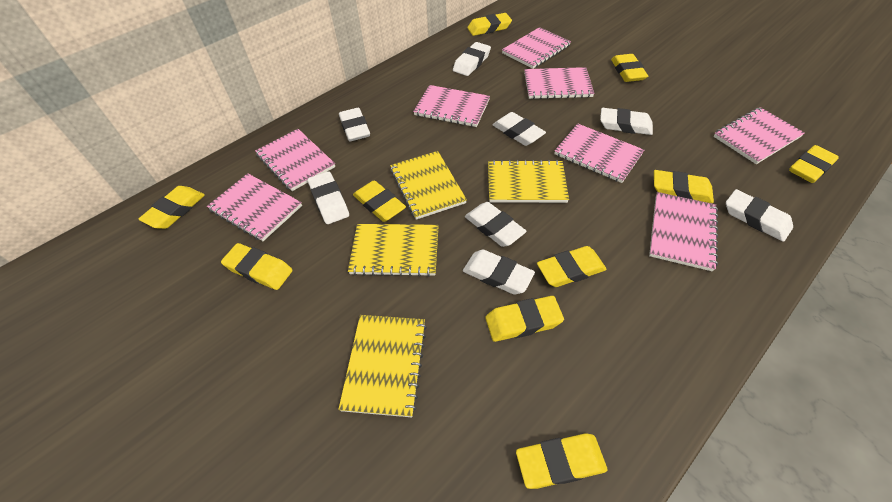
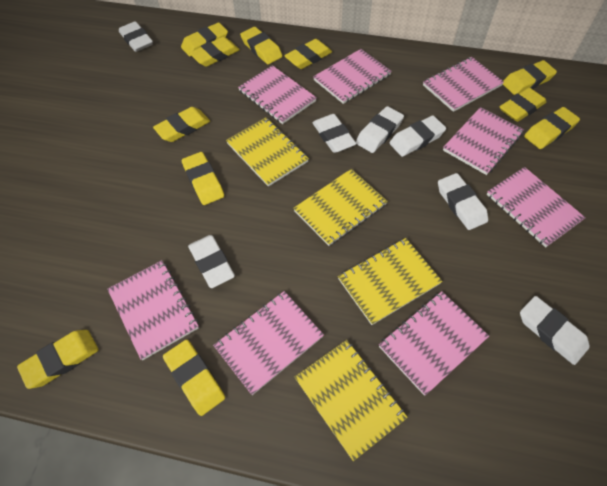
white eraser: 8 -> 7
yellow eraser: 10 -> 11

